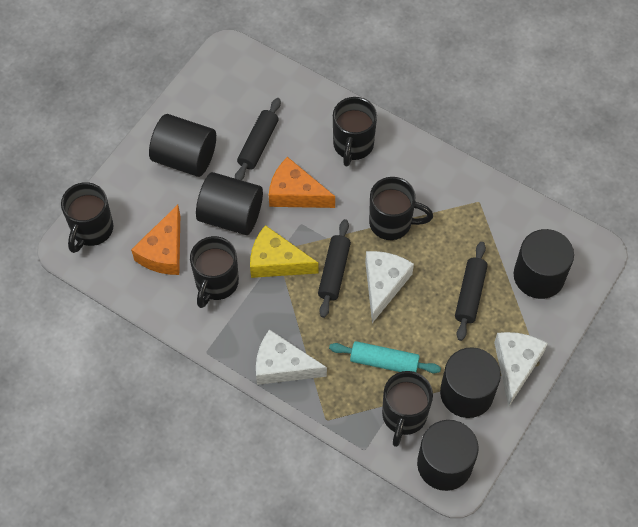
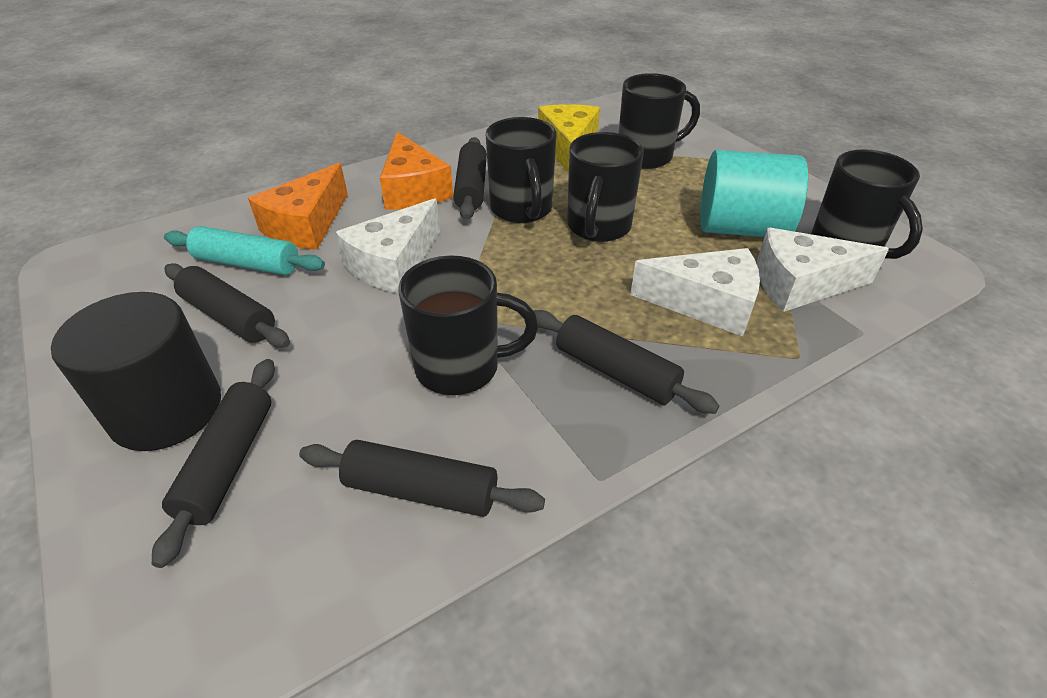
black cylinder: 5 -> 1
black rolling pin: 3 -> 5
turquoise cylinder: 0 -> 1

